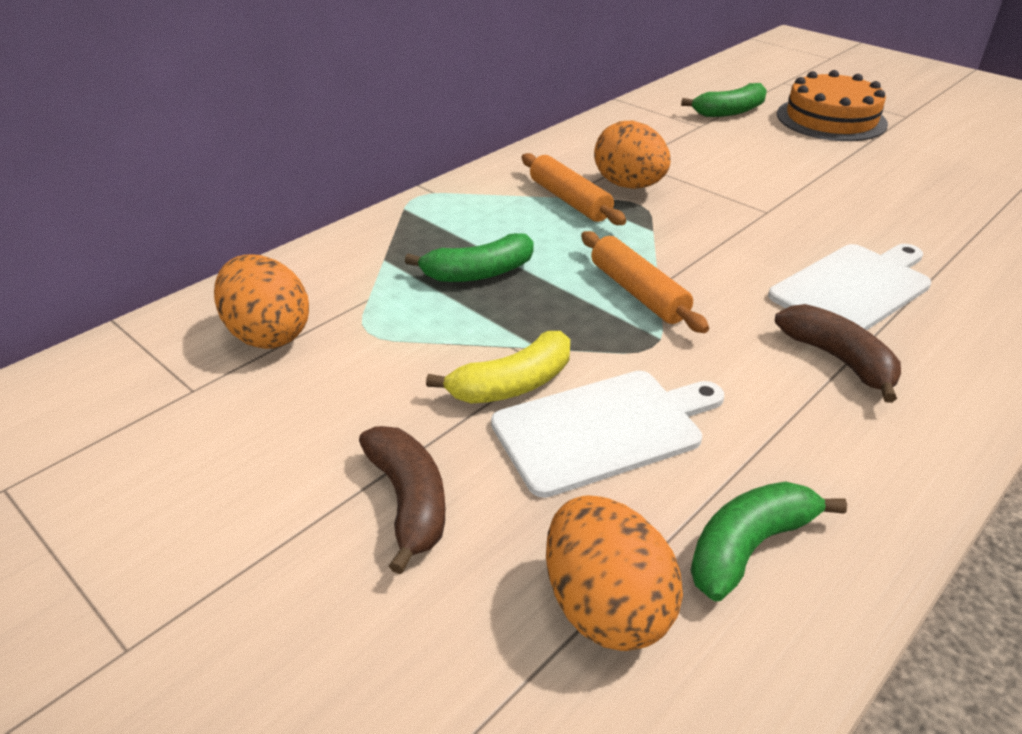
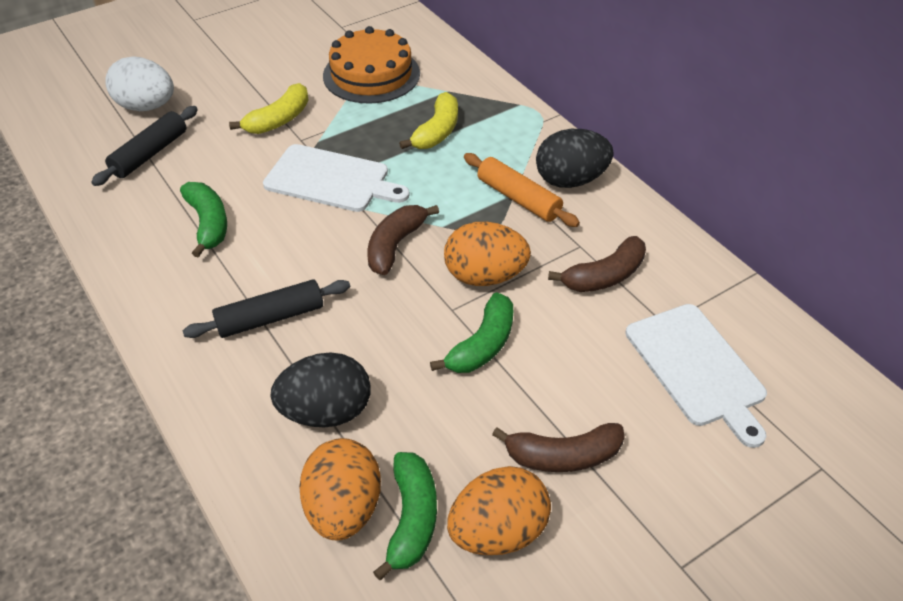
black egg: 0 -> 2
black rolling pin: 0 -> 2
brown banana: 2 -> 3
orange rolling pin: 2 -> 1
white egg: 0 -> 1
yellow banana: 1 -> 2

